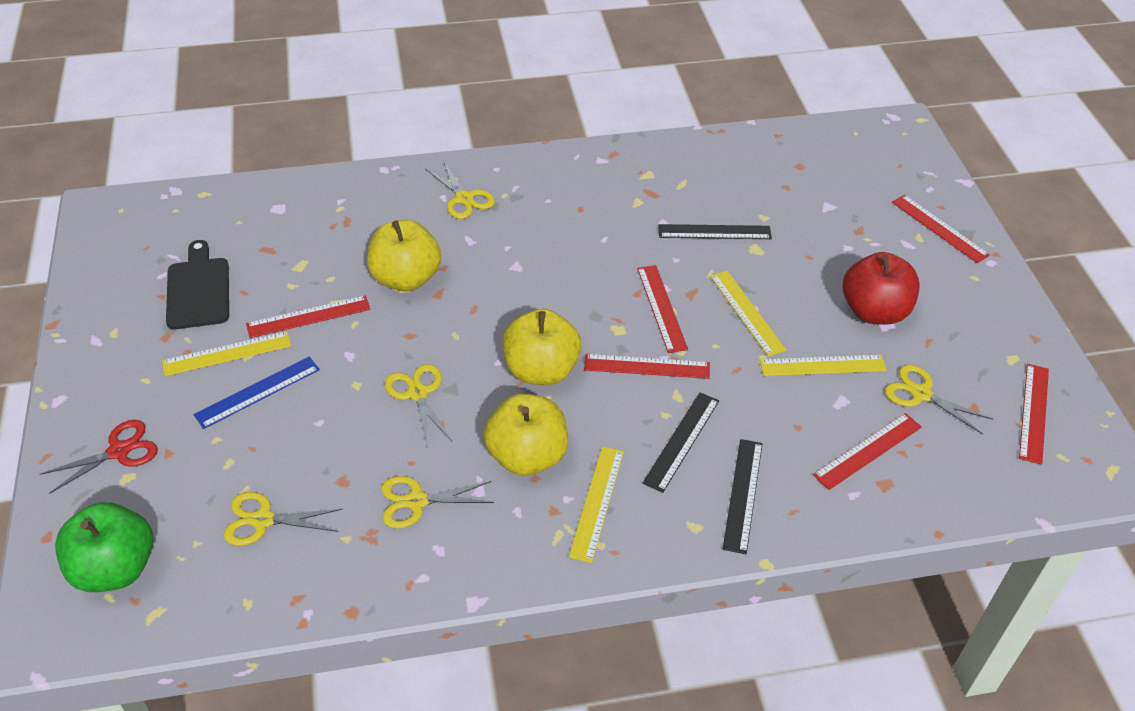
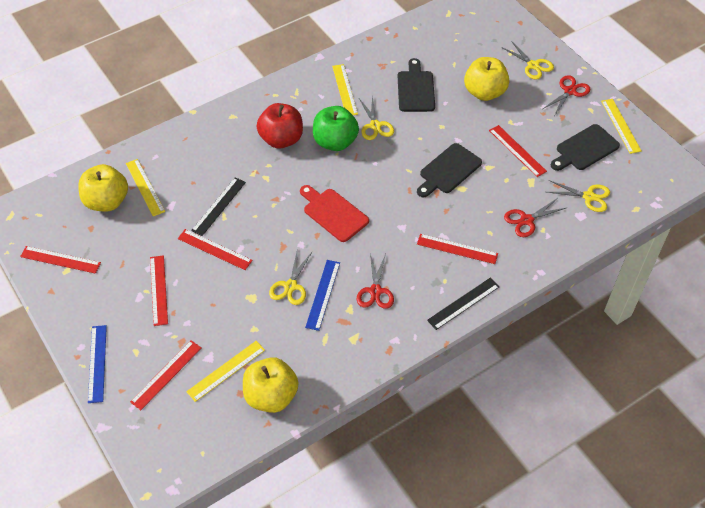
black cutting board: 1 -> 3
black ruler: 3 -> 2
blue ruler: 1 -> 2
red cutting board: 0 -> 1
red scissors: 1 -> 3
yellow scissors: 5 -> 4

